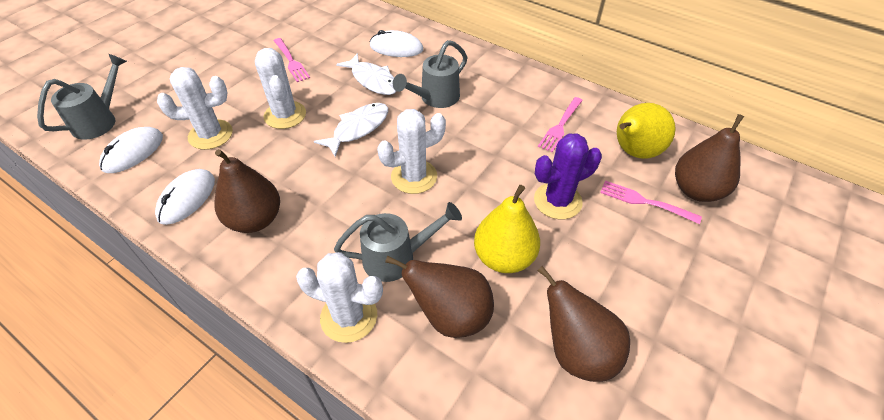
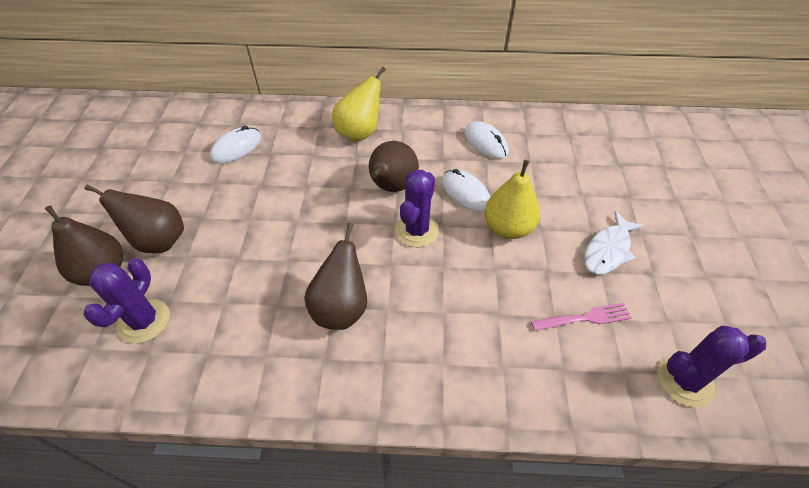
grey watering can: 3 -> 0
pink fork: 3 -> 1
purple cactus: 1 -> 3
white cactus: 4 -> 0
white fish: 2 -> 1

